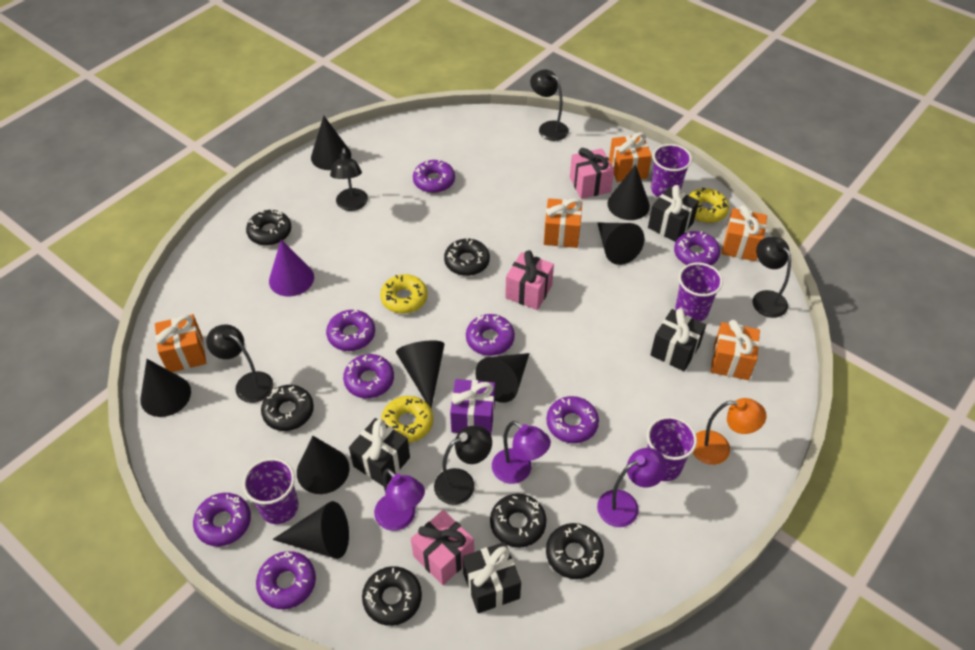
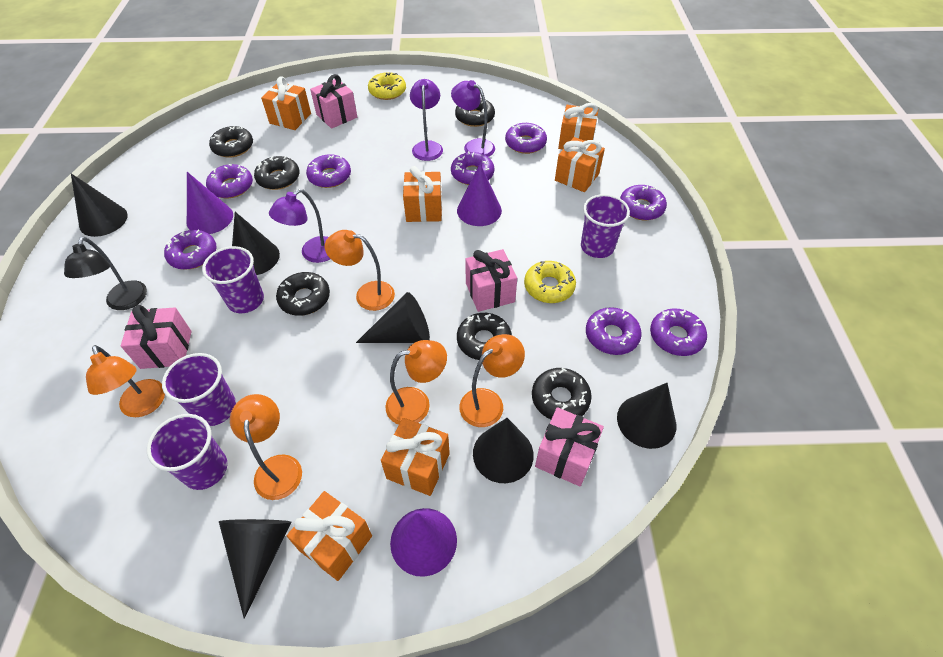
black cone: 8 -> 6
black gift: 4 -> 0
black lamp: 5 -> 1
orange gift: 5 -> 6
orange lamp: 1 -> 5
pink gift: 3 -> 4
purple cone: 1 -> 3
purple gift: 1 -> 0
yellow donut: 3 -> 2

